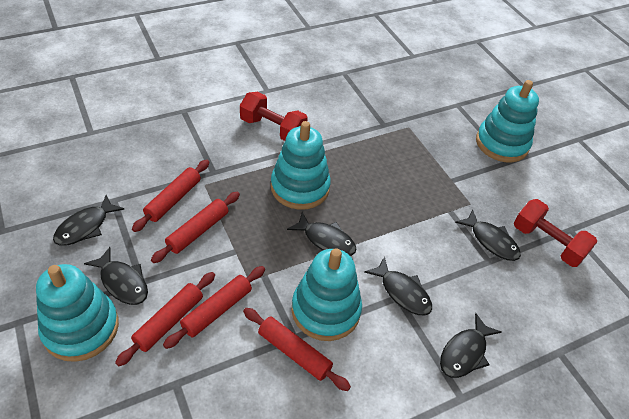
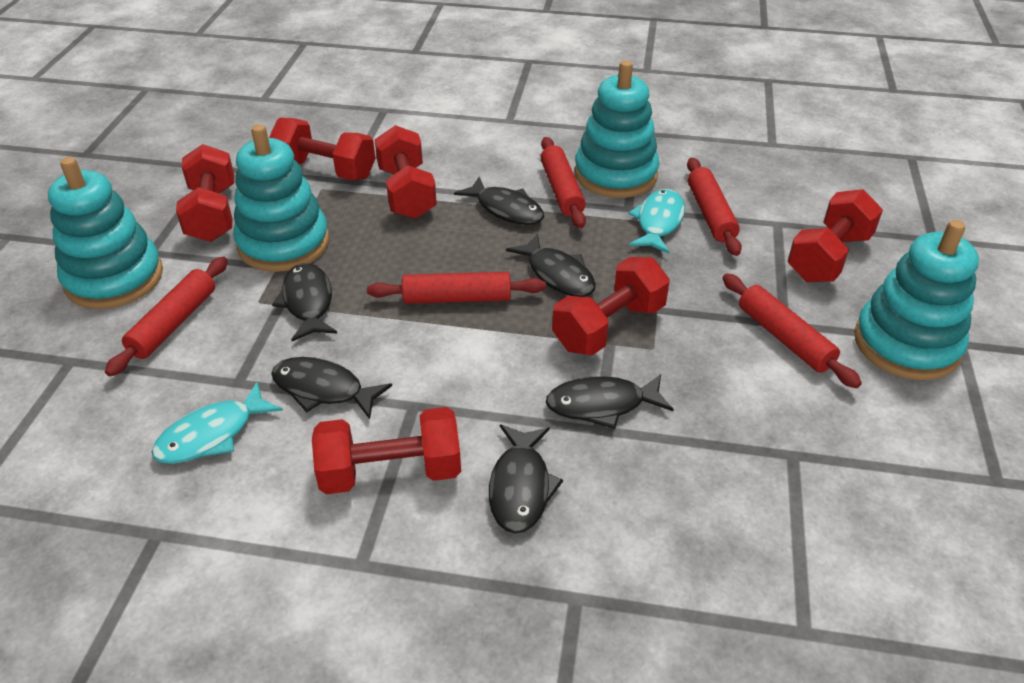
red dumbbell: 2 -> 6
turquoise fish: 0 -> 2

